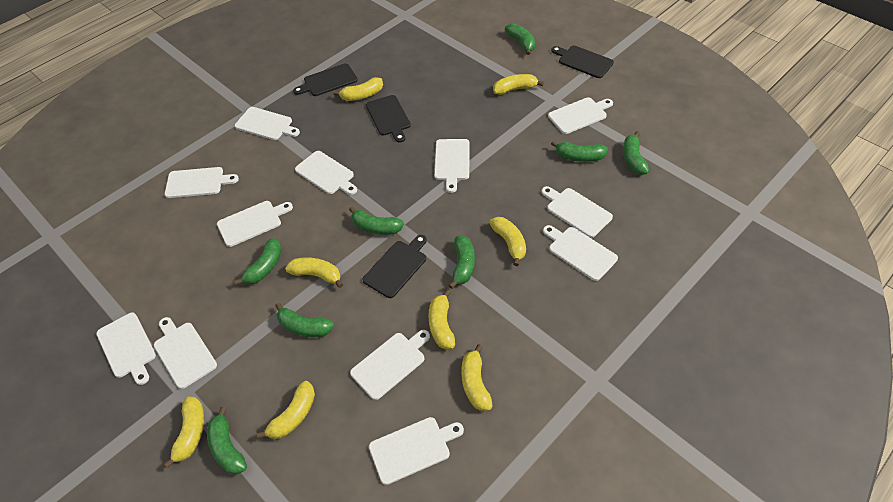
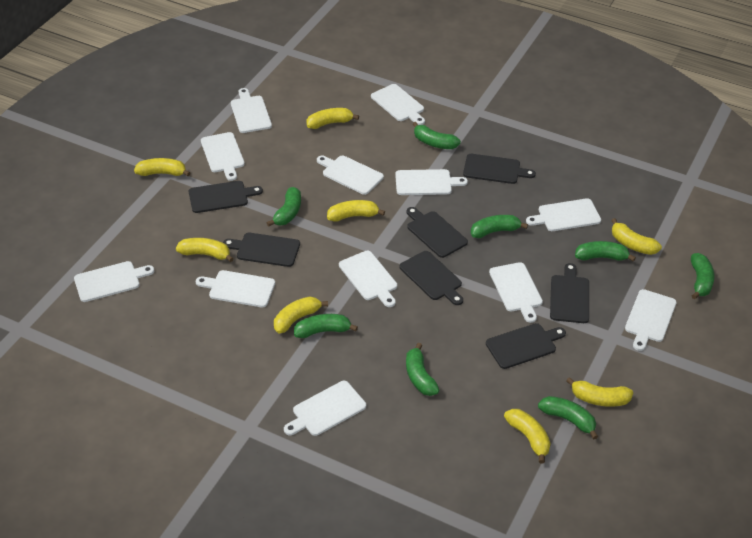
black cutting board: 4 -> 7

